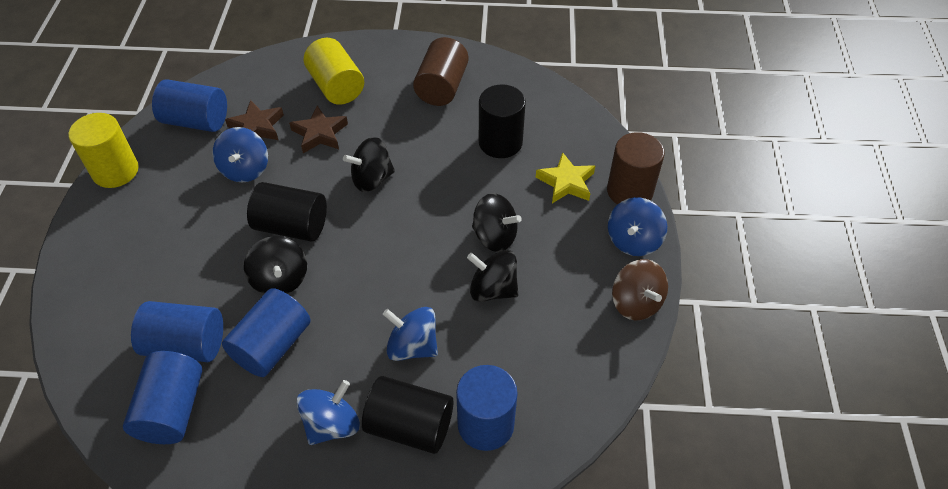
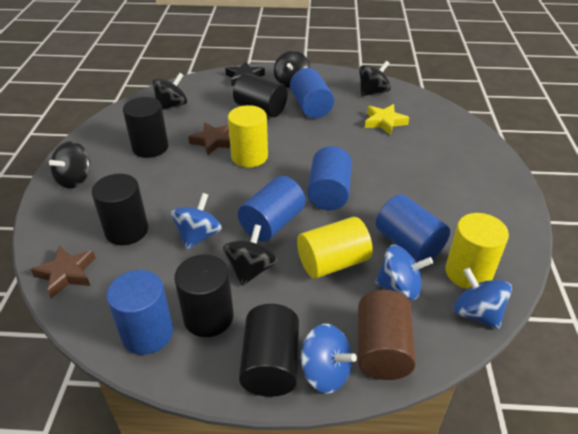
black cylinder: 3 -> 5
black spinning top: 4 -> 5
black star: 0 -> 1
brown cylinder: 2 -> 1
brown spinning top: 1 -> 0
yellow cylinder: 2 -> 3

